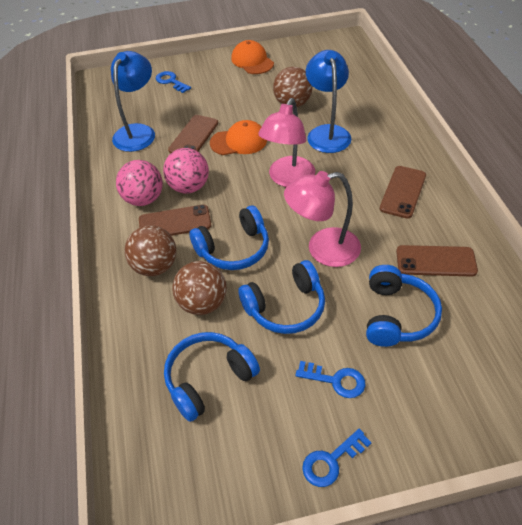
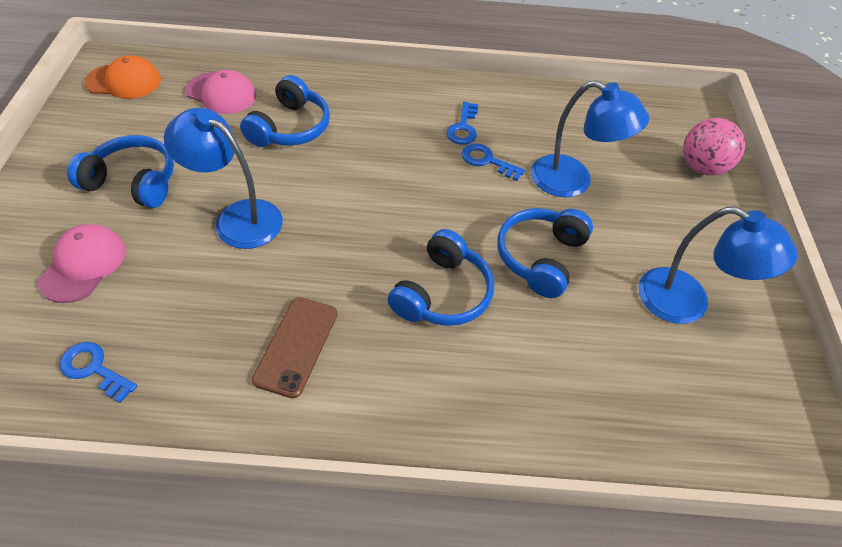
blue lamp: 2 -> 3
brown ball: 3 -> 0
brown phone: 4 -> 1
orange cap: 2 -> 1
pink ball: 2 -> 1
pink cap: 0 -> 2
pink lamp: 2 -> 0

